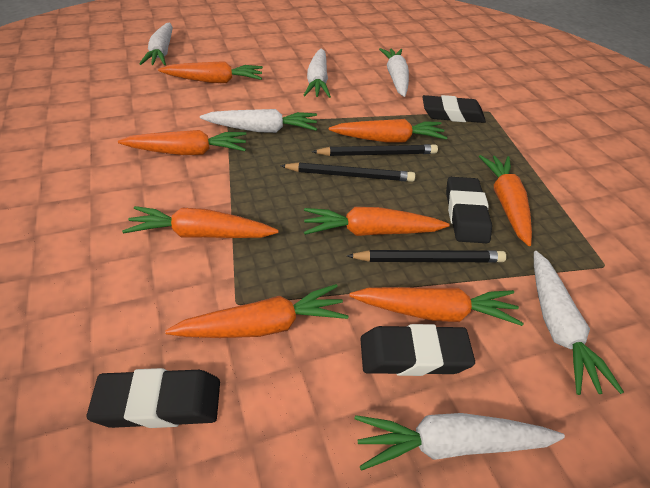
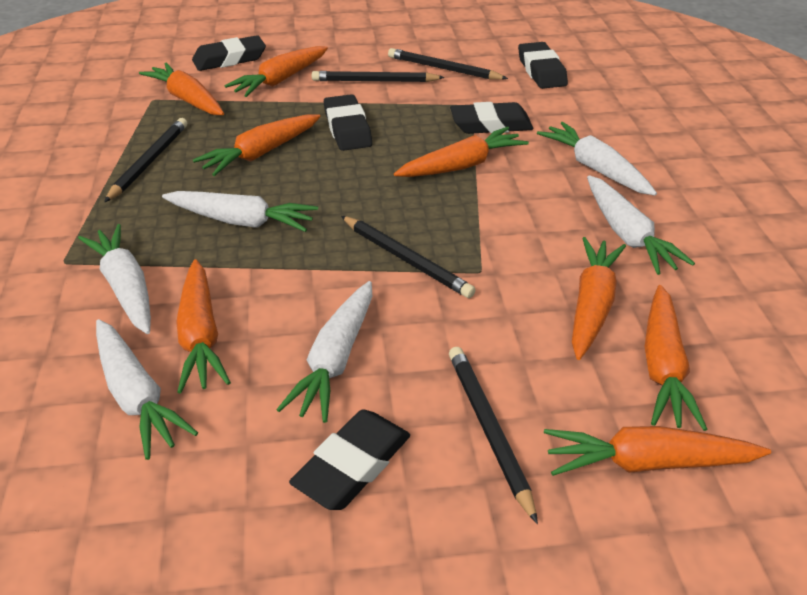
black eraser: 4 -> 5
black pencil: 3 -> 5

